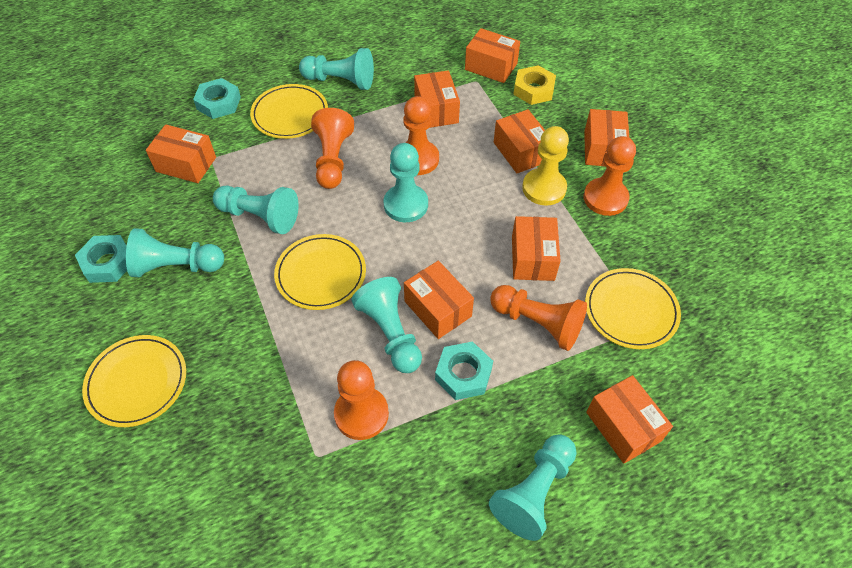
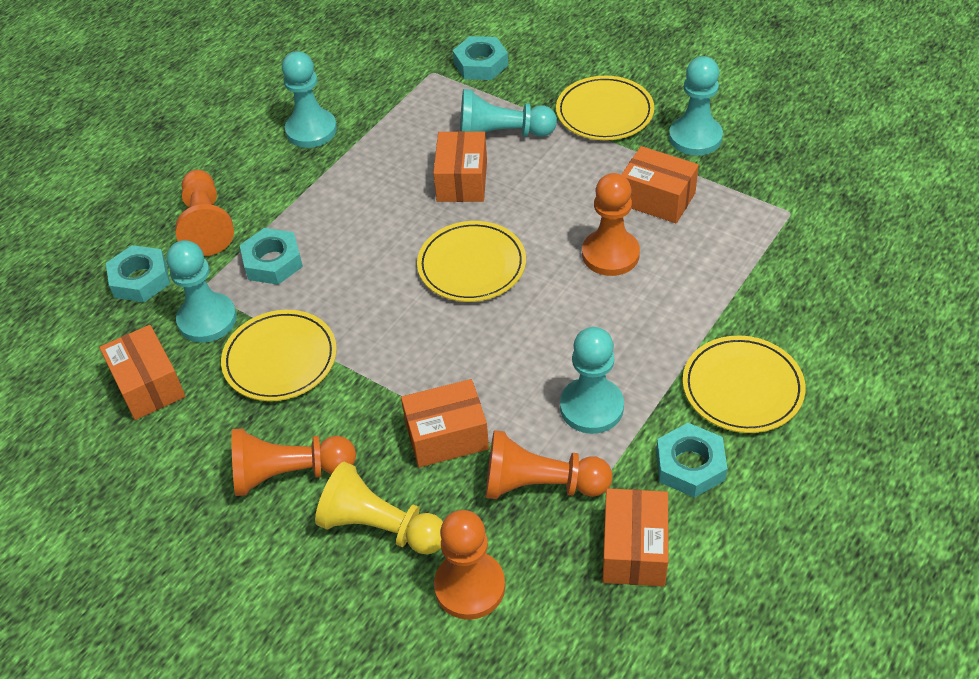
orange box: 8 -> 5
turquoise nut: 3 -> 4
turquoise pawn: 6 -> 5
yellow nut: 1 -> 0

